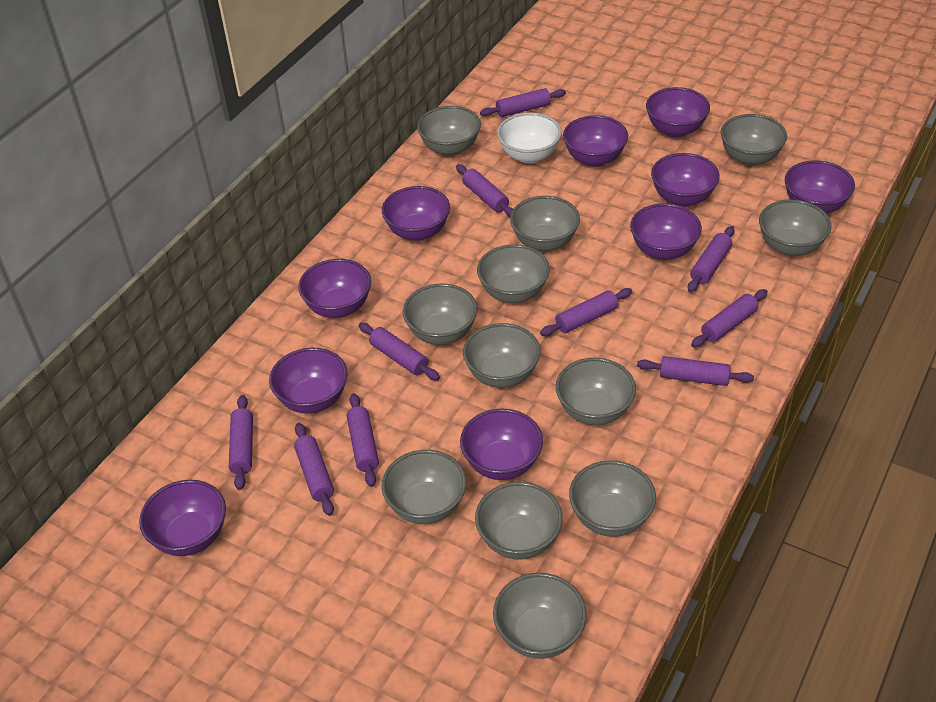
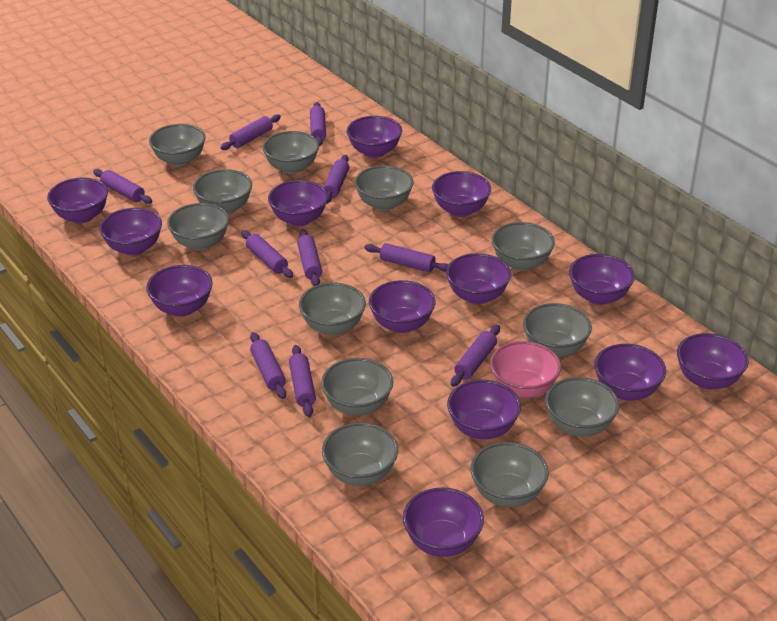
pink bowl: 0 -> 1
purple bowl: 10 -> 13
white bowl: 1 -> 0

